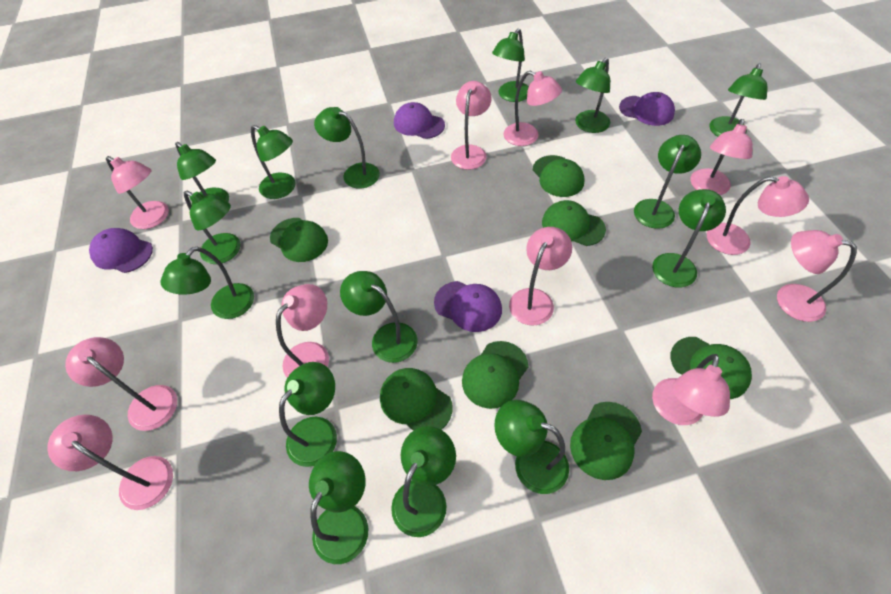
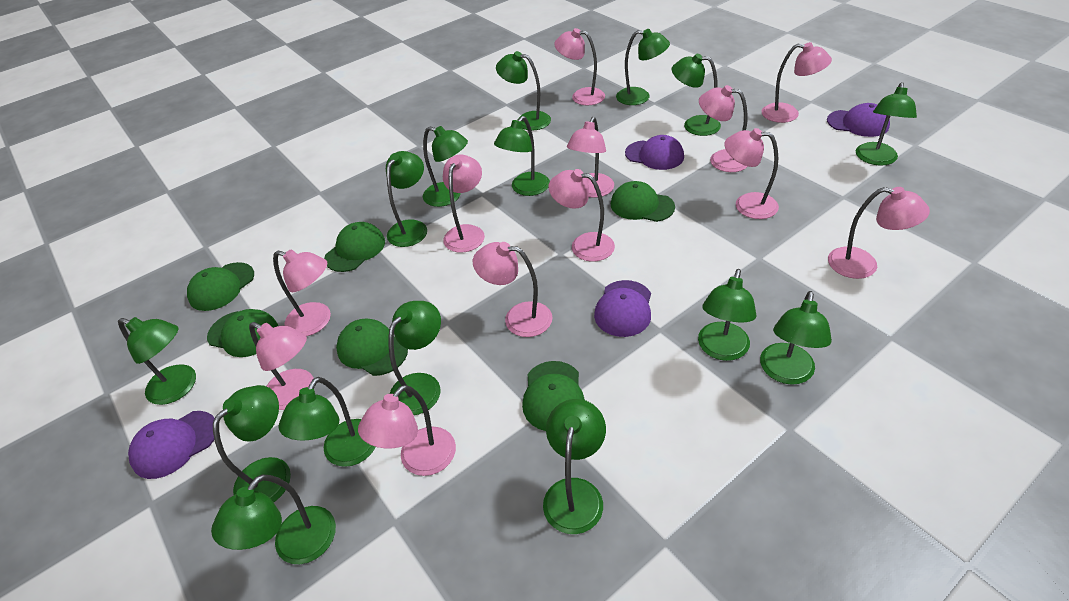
green cap: 7 -> 6
pink lamp: 11 -> 12

